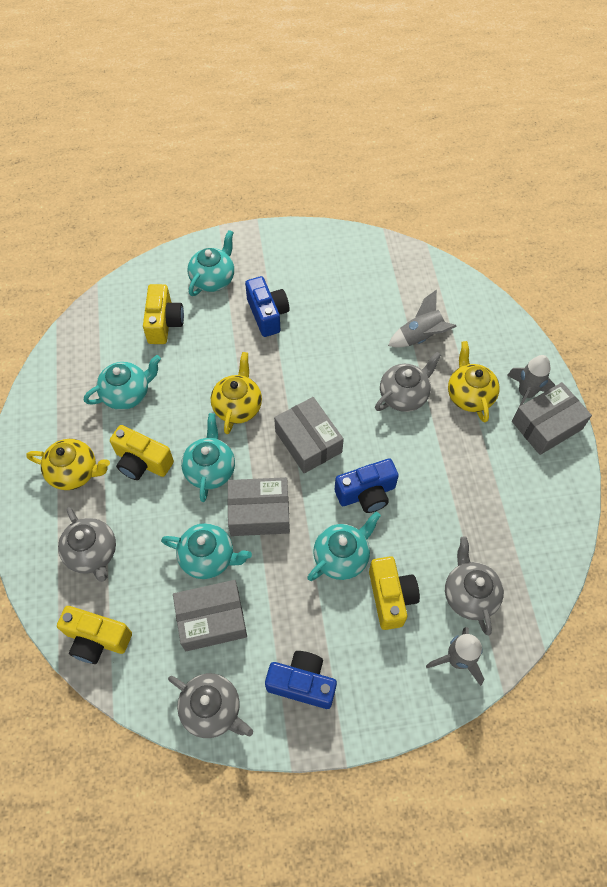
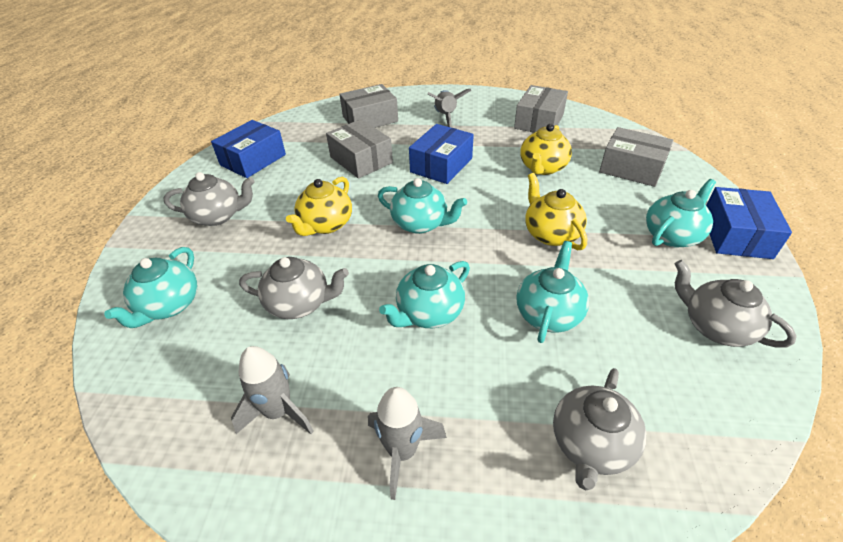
blue box: 0 -> 3
blue camera: 3 -> 0
yellow camera: 4 -> 0

